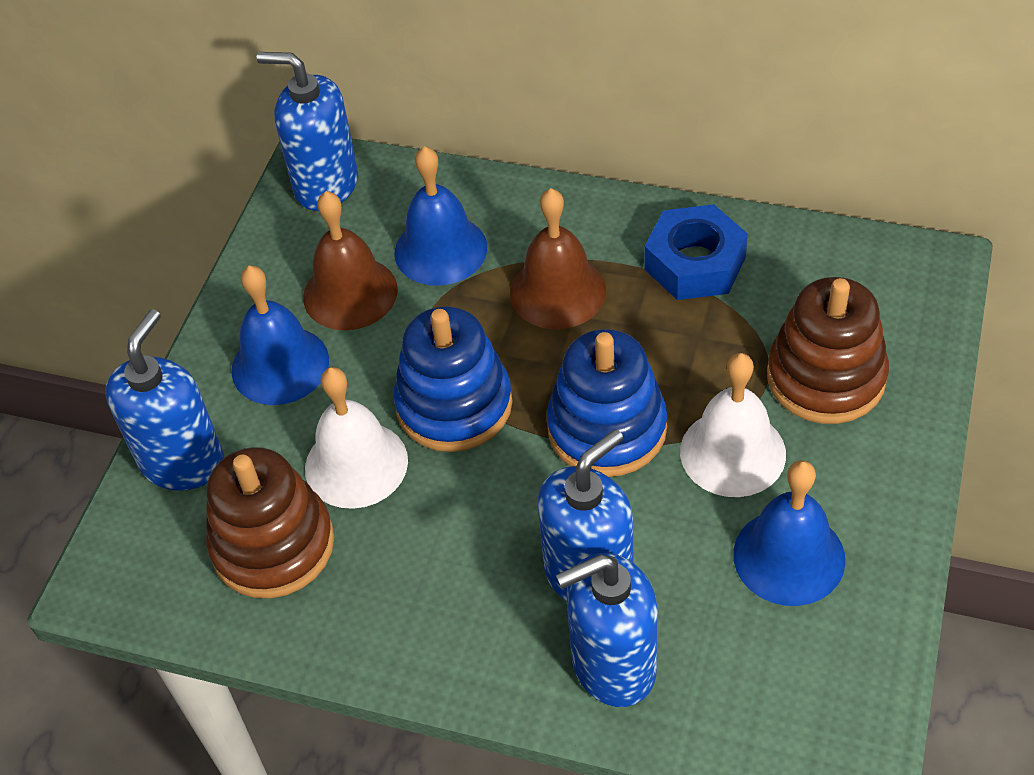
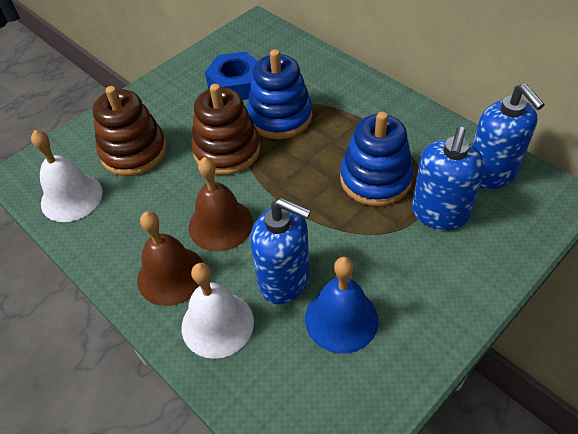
blue bell: 3 -> 1
blue soap dispenser: 4 -> 3

